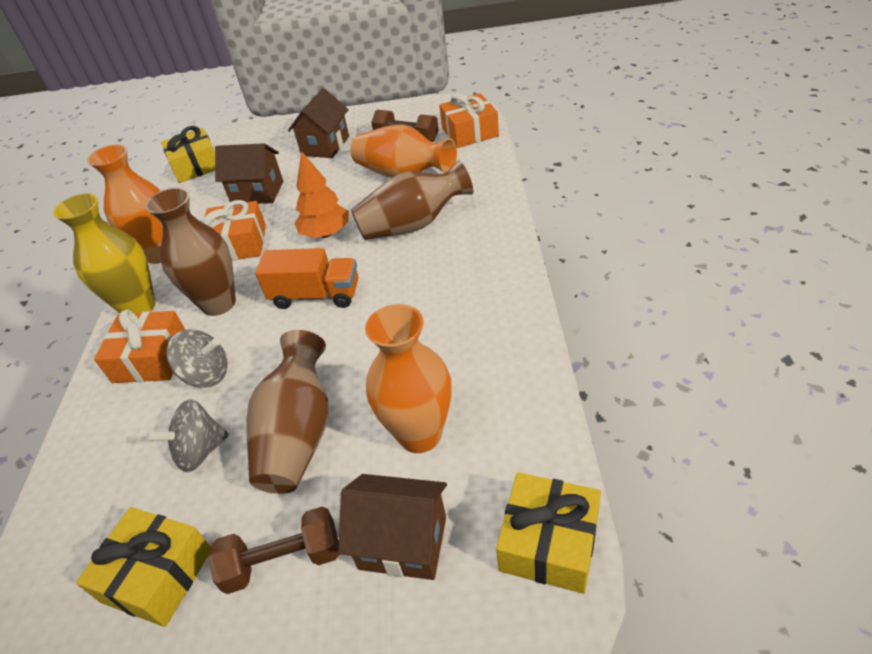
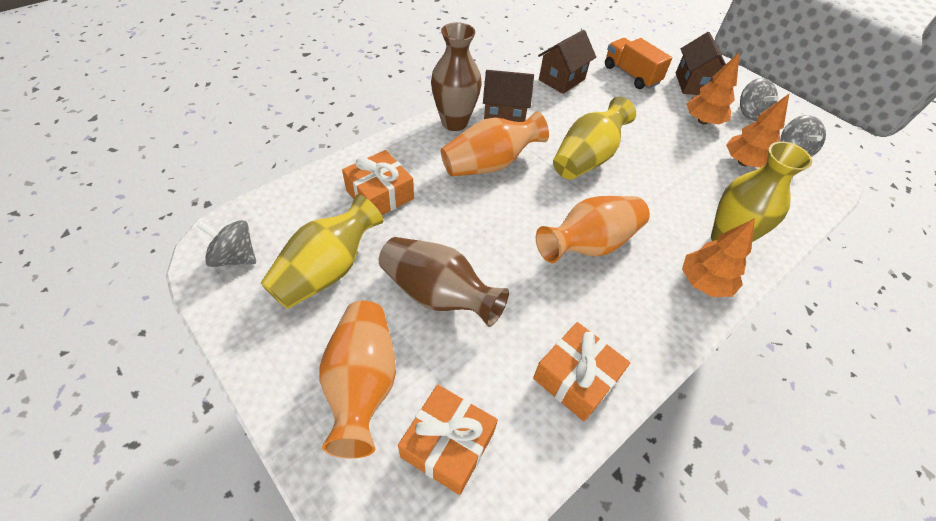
brown dumbbell: 2 -> 0
brown vase: 3 -> 2
grey spinning top: 2 -> 3
orange tree: 1 -> 3
yellow gift: 3 -> 0
yellow vase: 1 -> 3

